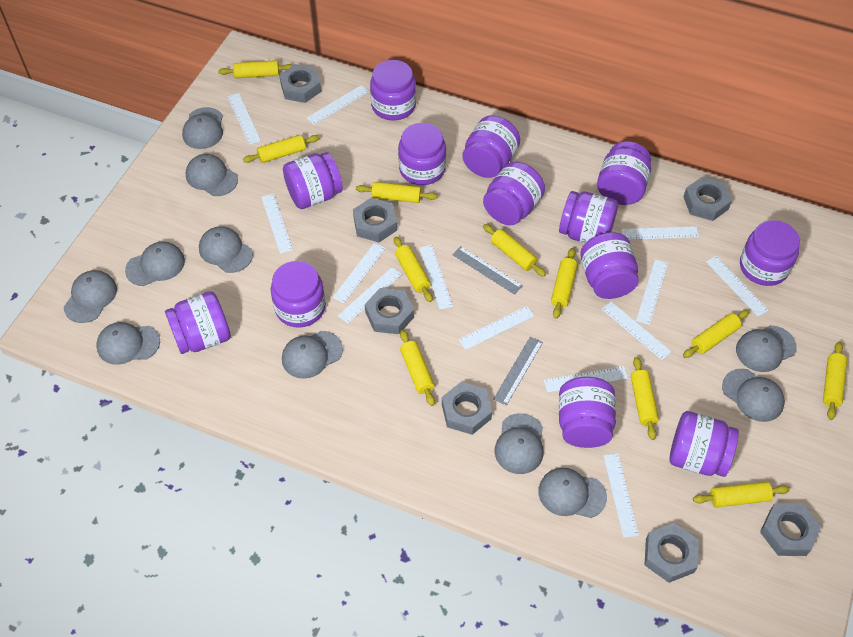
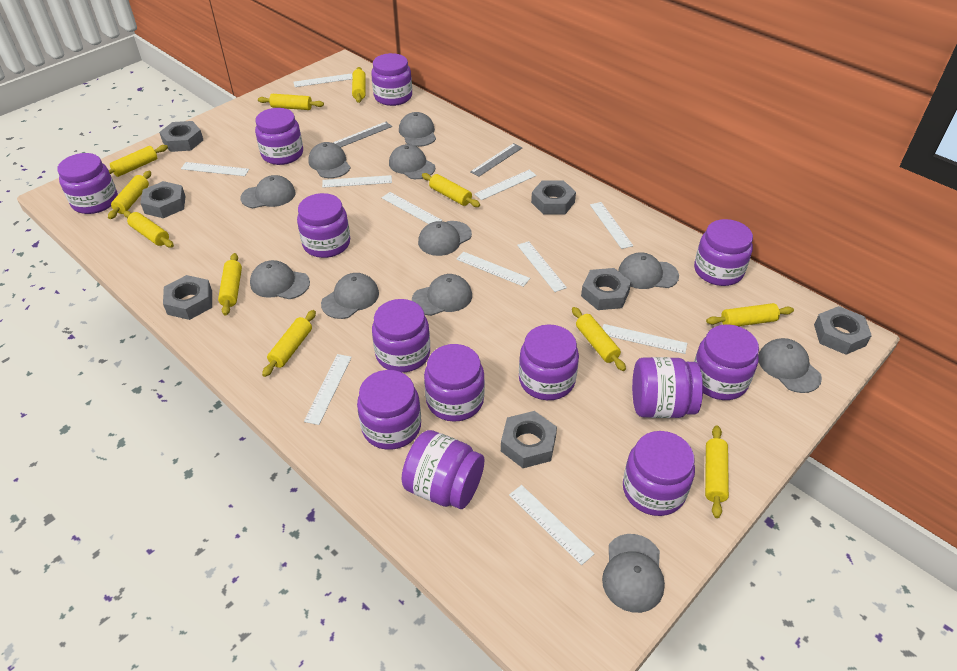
white ruler: 13 -> 11

